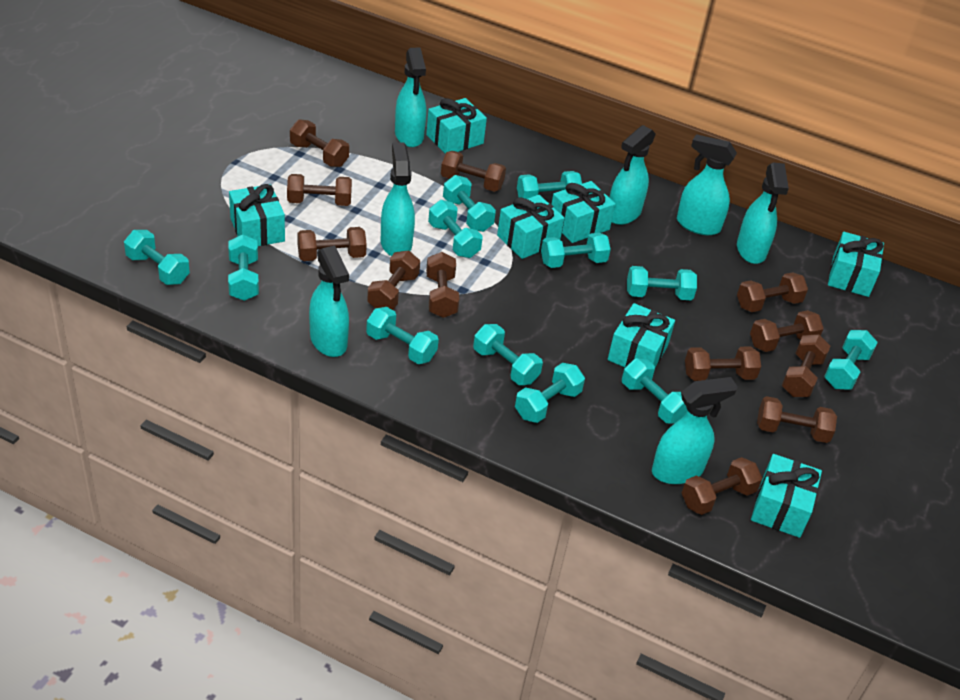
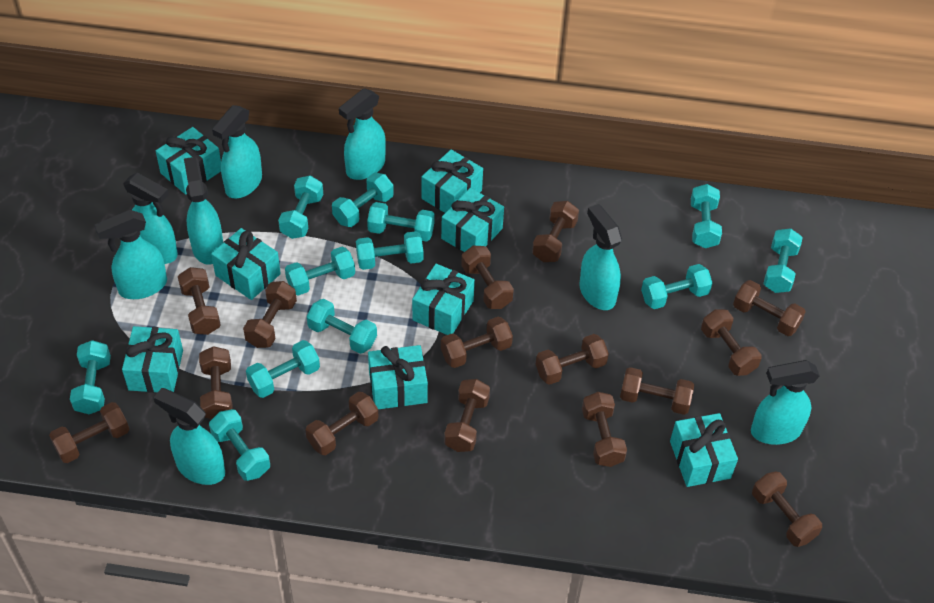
brown dumbbell: 12 -> 15
turquoise gift: 7 -> 8
turquoise spray bottle: 7 -> 8

